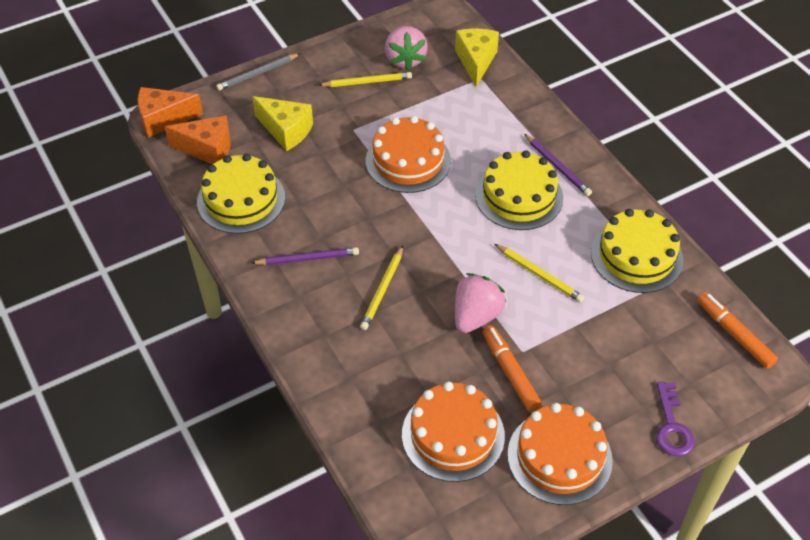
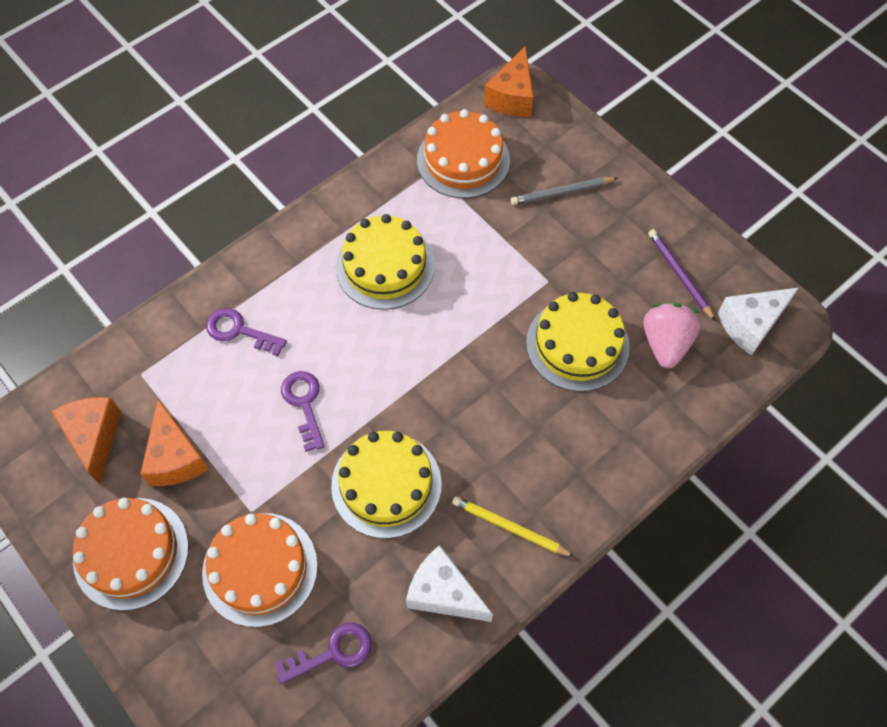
orange cheese: 2 -> 3
orange marker: 2 -> 0
pink strawberry: 2 -> 1
purple key: 1 -> 3
purple pencil: 2 -> 1
white cheese: 0 -> 2
yellow cheese: 2 -> 0
yellow pencil: 3 -> 1

